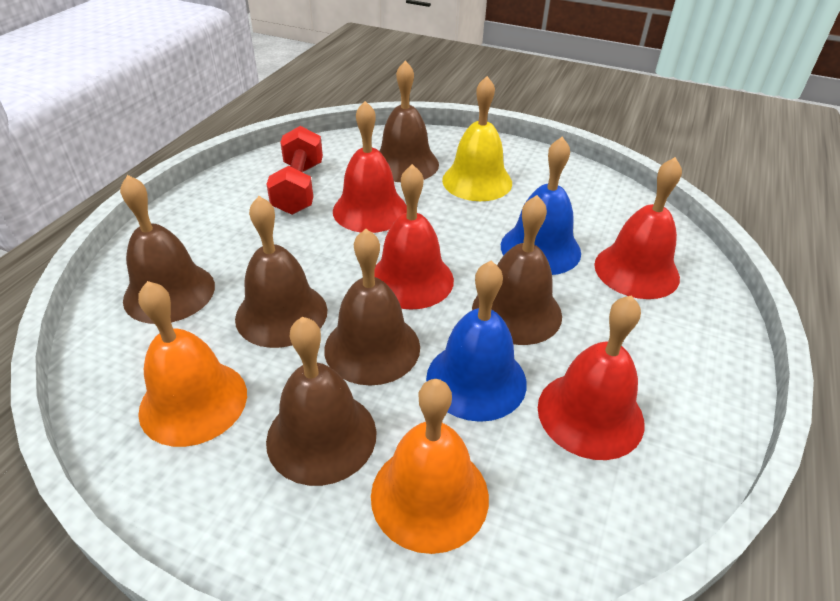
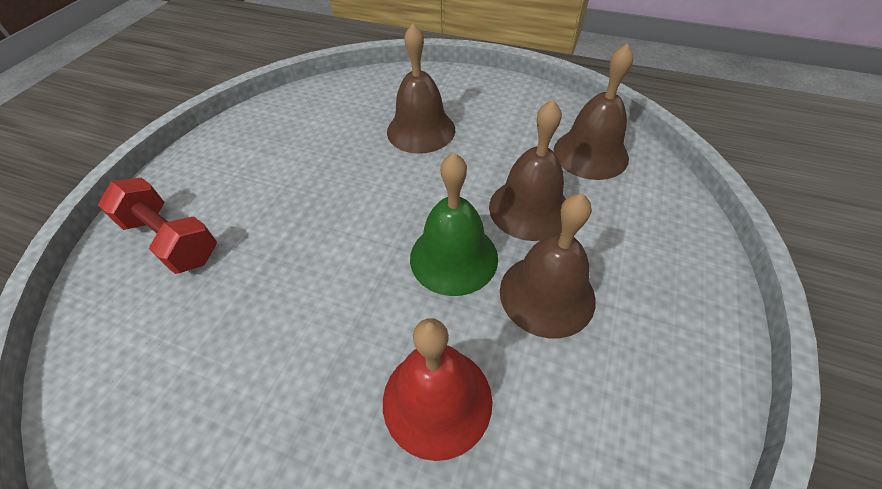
blue bell: 2 -> 0
brown bell: 6 -> 4
green bell: 0 -> 1
orange bell: 2 -> 0
red bell: 4 -> 1
yellow bell: 1 -> 0

